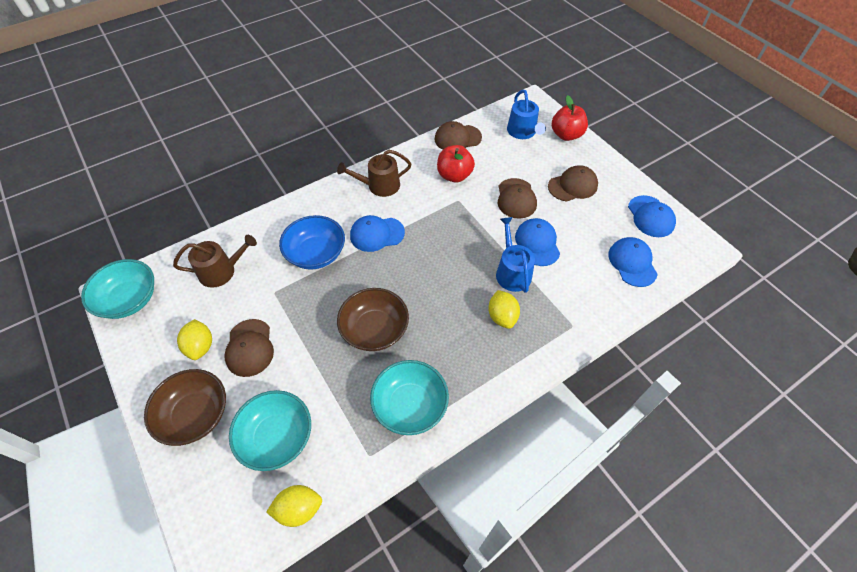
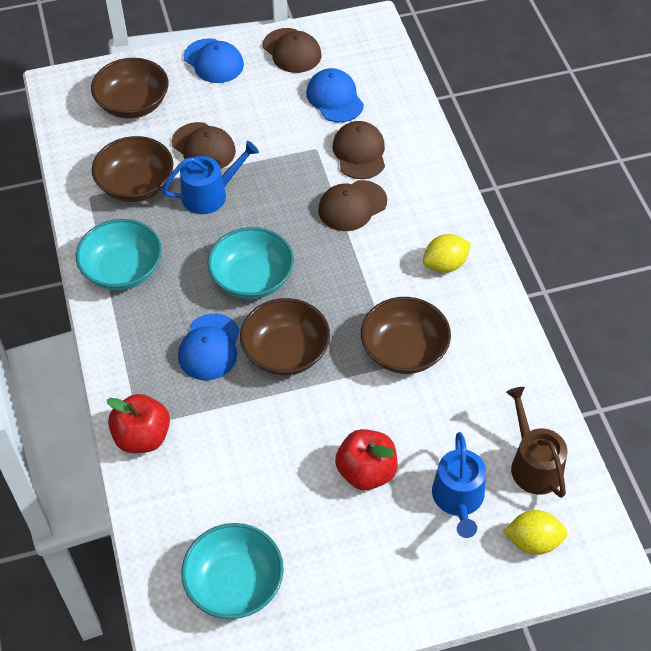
blue bowl: 1 -> 0
blue cap: 4 -> 3
brown bowl: 2 -> 4
brown watering can: 2 -> 1
yellow lemon: 3 -> 2

